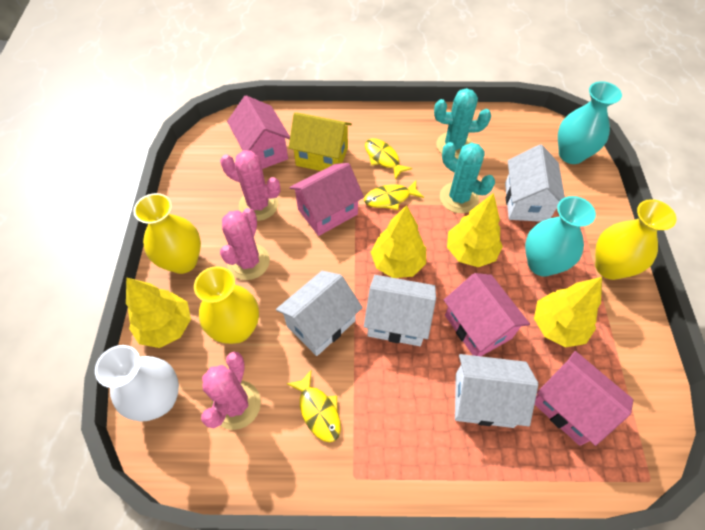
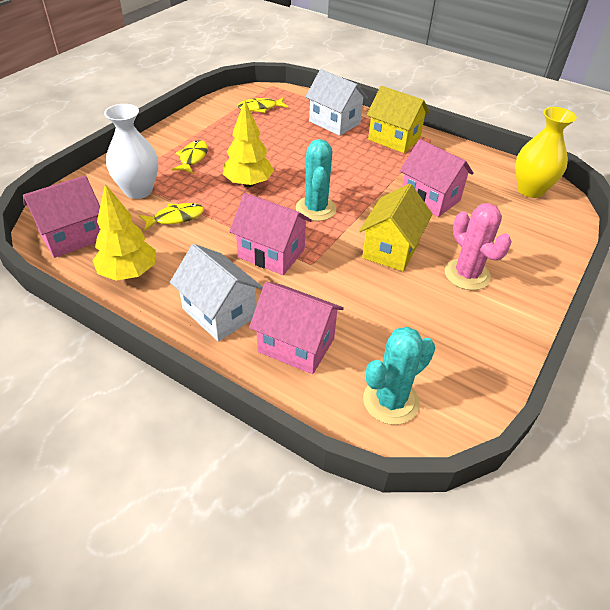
pink cactus: 3 -> 1
turquoise vase: 2 -> 0
white house: 4 -> 2
yellow house: 1 -> 2
yellow tree: 4 -> 2
yellow vase: 3 -> 1

